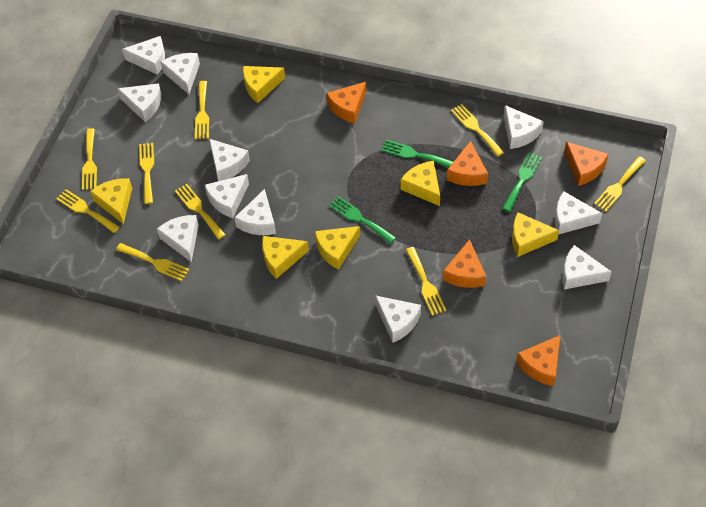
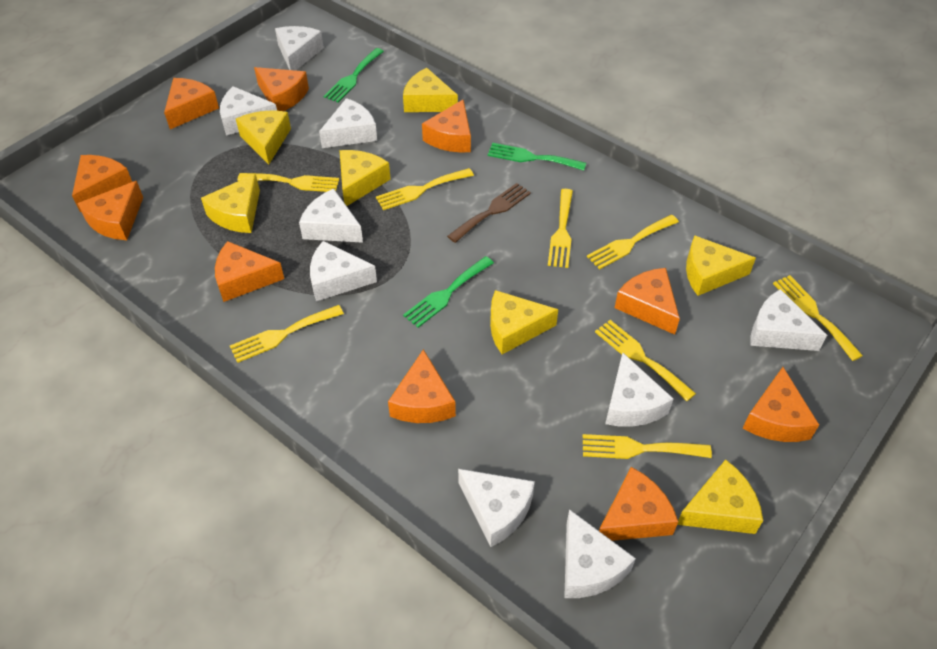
brown fork: 0 -> 1
orange cheese: 5 -> 10
white cheese: 11 -> 9
yellow cheese: 6 -> 7
yellow fork: 9 -> 8

